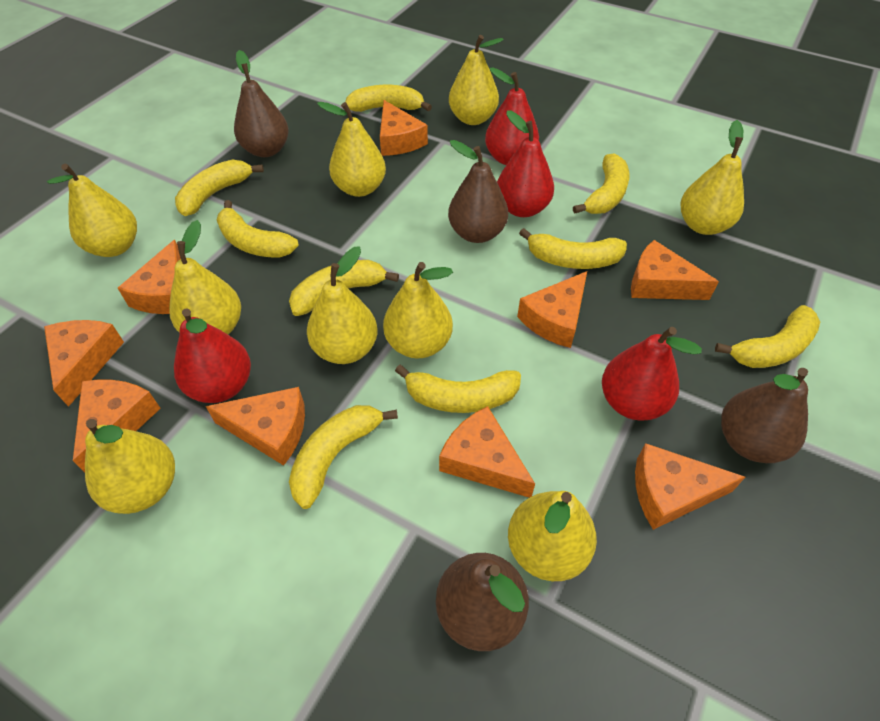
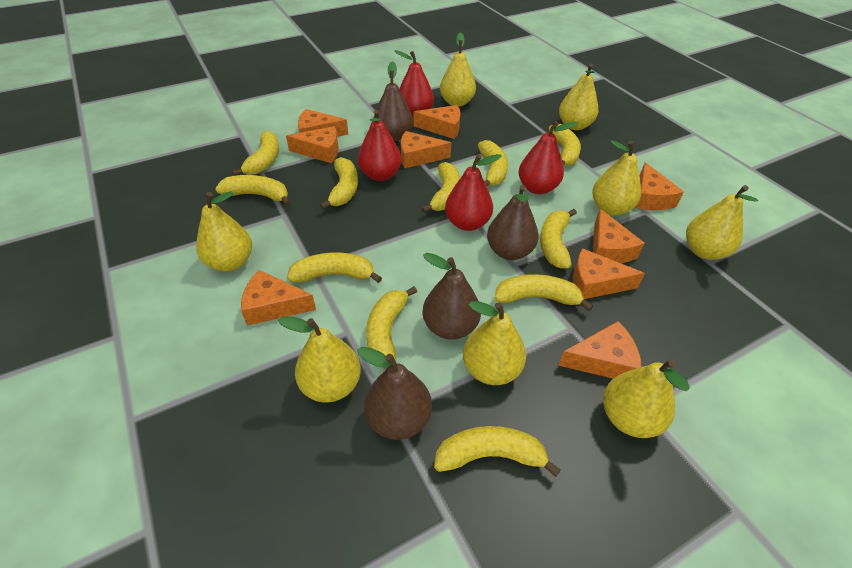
yellow banana: 9 -> 11
yellow pear: 9 -> 8

